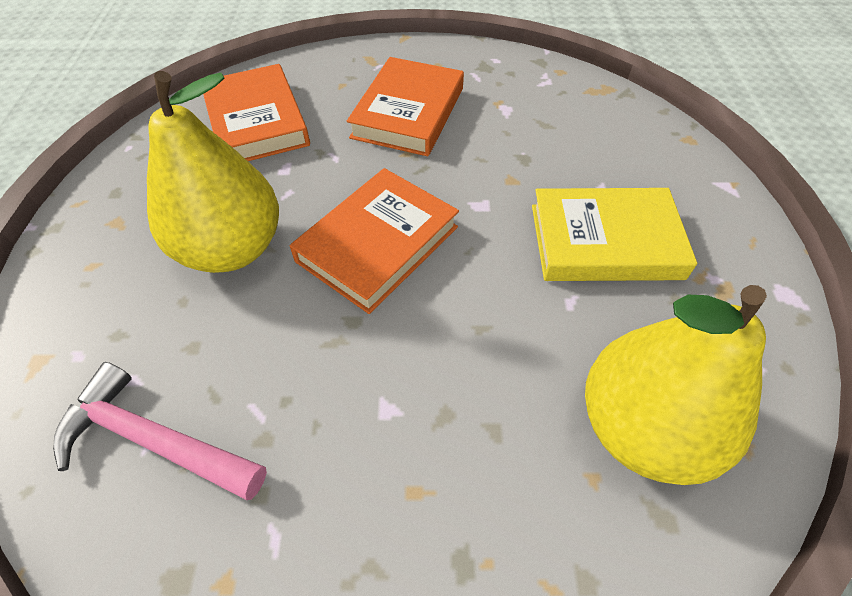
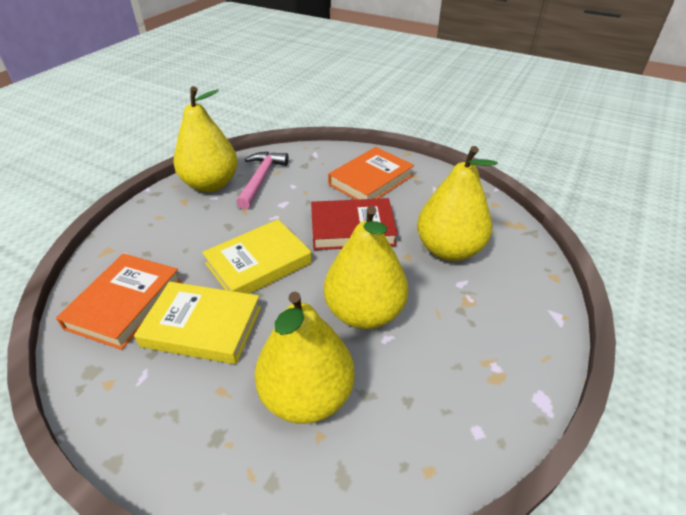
orange book: 3 -> 2
red book: 0 -> 1
yellow book: 1 -> 2
yellow pear: 2 -> 4

